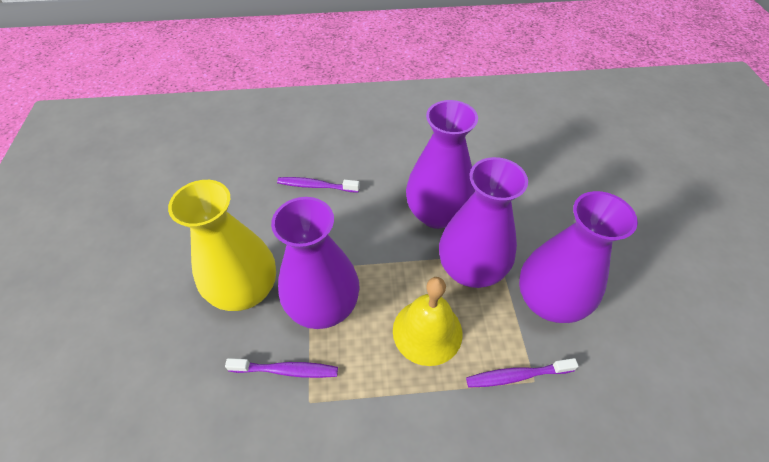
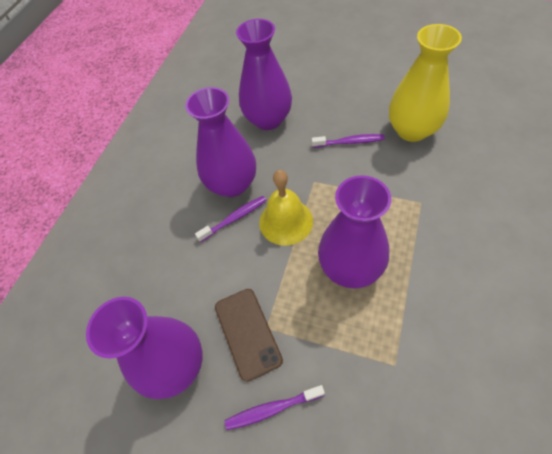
brown phone: 0 -> 1

